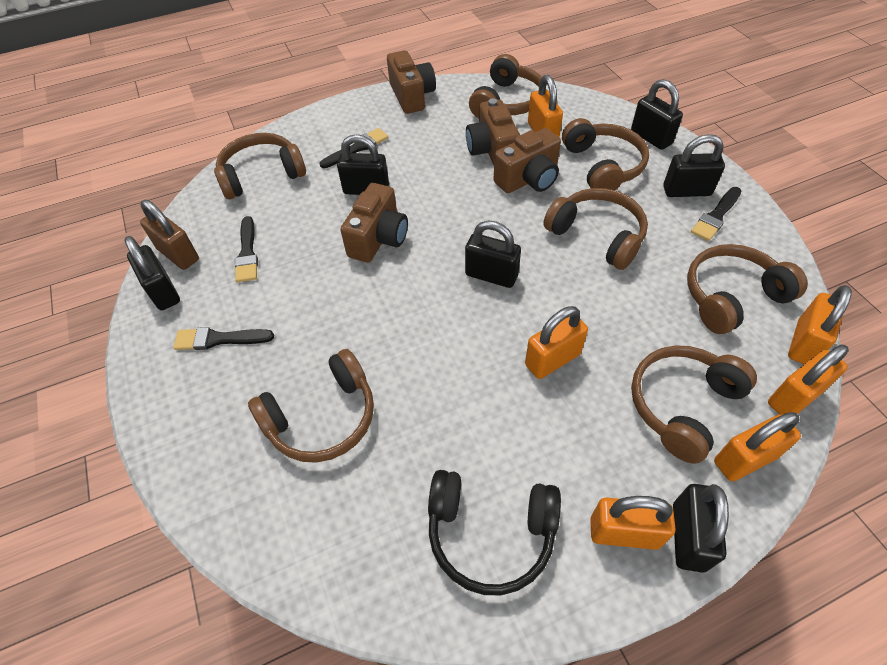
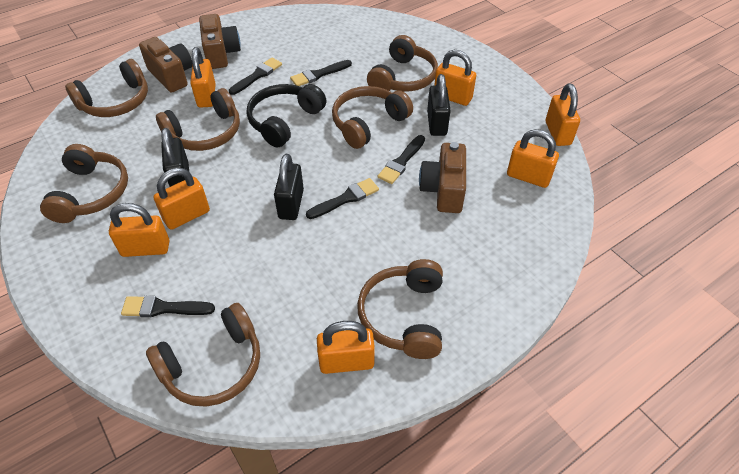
black brush: 4 -> 5
black padlock: 6 -> 3
brown camera: 4 -> 3
brown padlock: 1 -> 0
orange padlock: 6 -> 7

